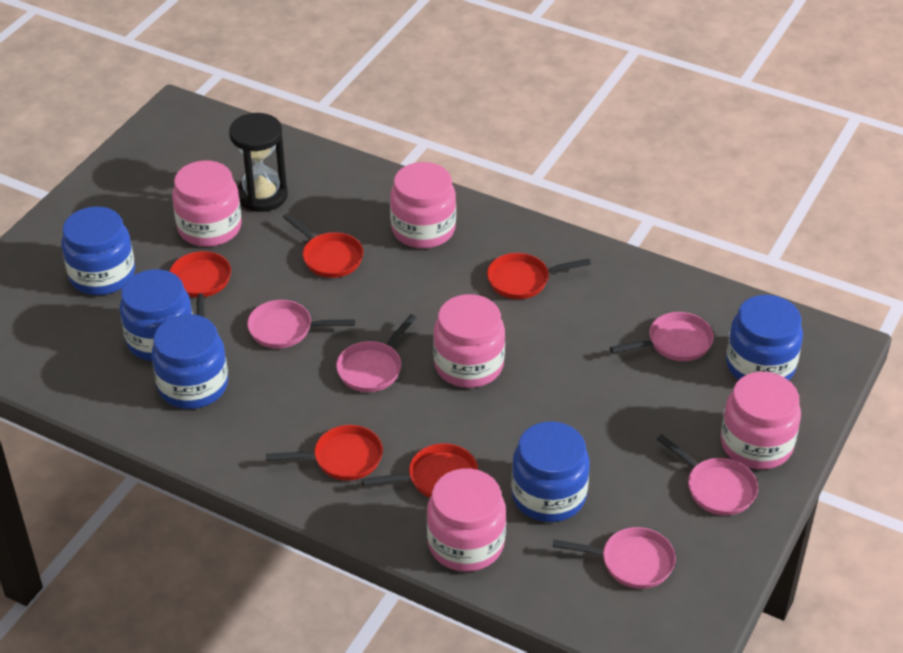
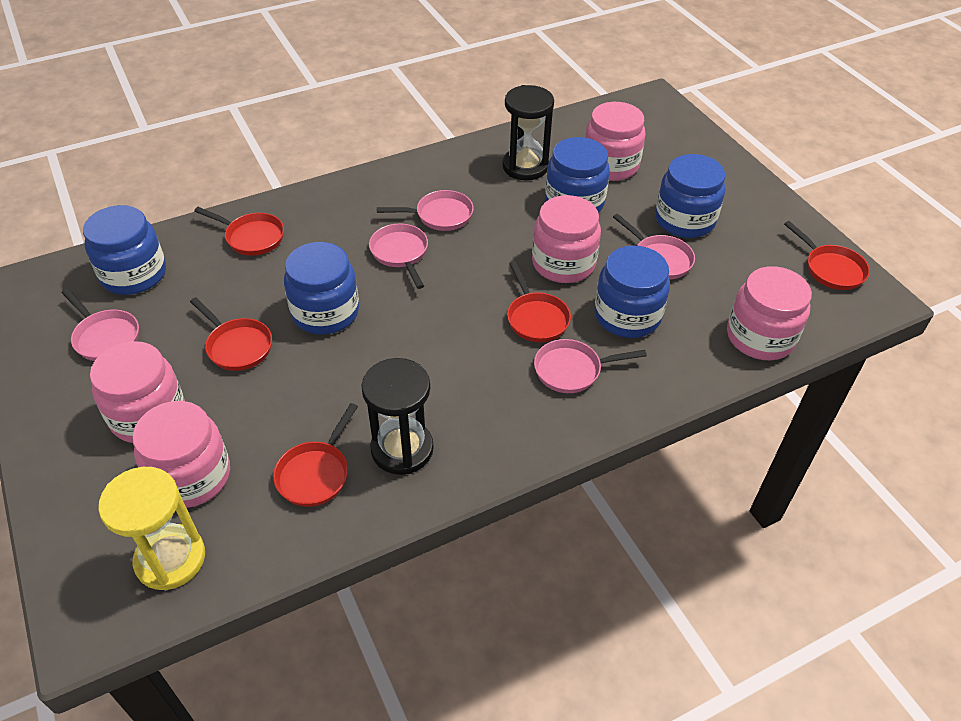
black hourglass: 1 -> 2
yellow hourglass: 0 -> 1

